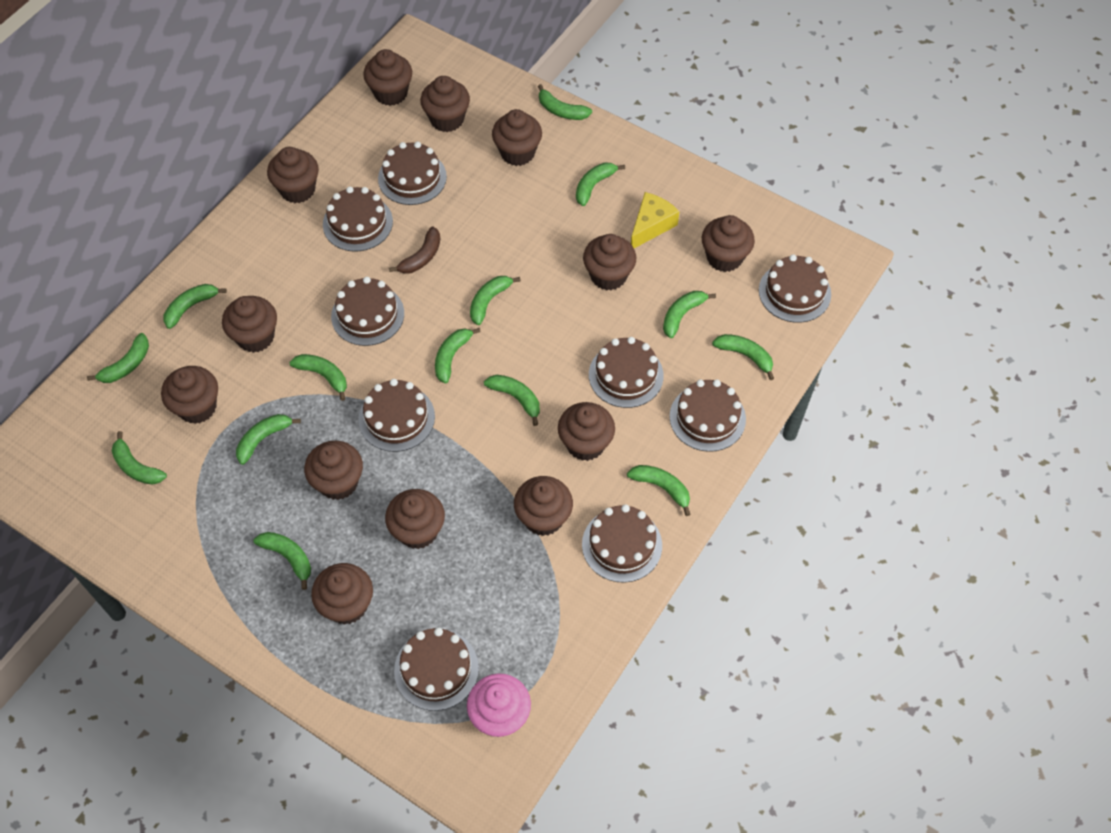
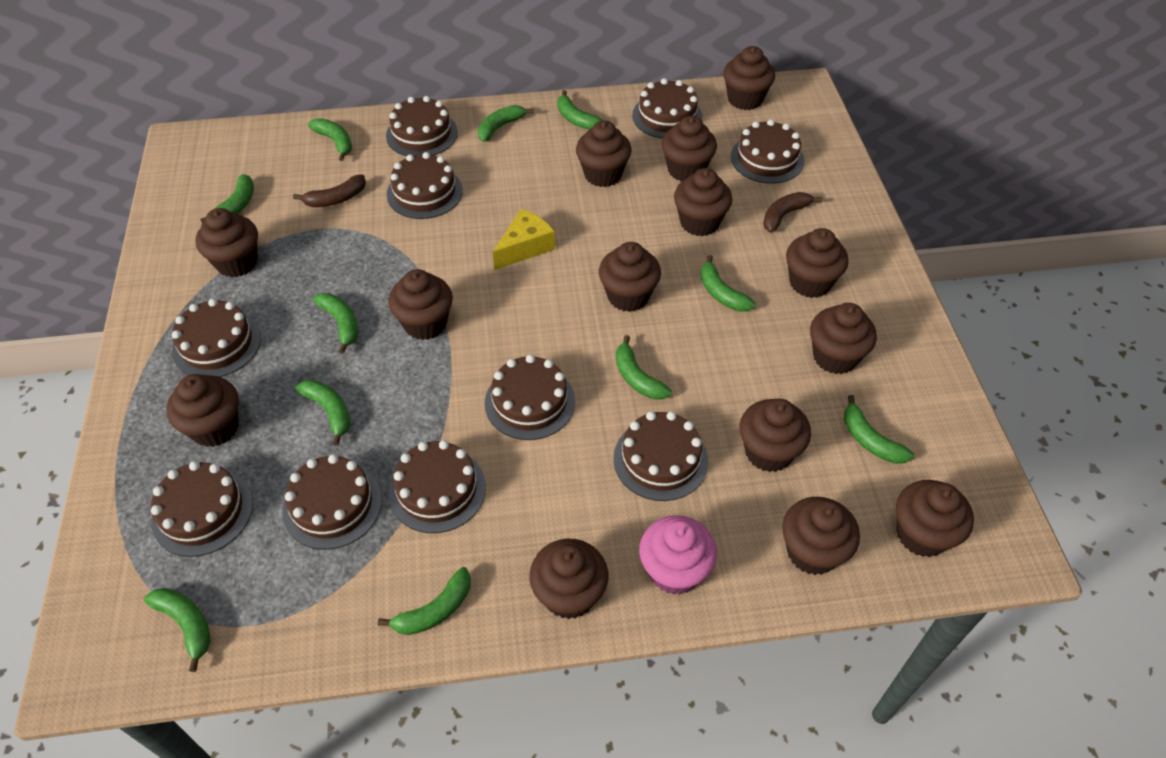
brown banana: 1 -> 2
brown cake: 9 -> 10
brown cupcake: 13 -> 14
green banana: 14 -> 11

